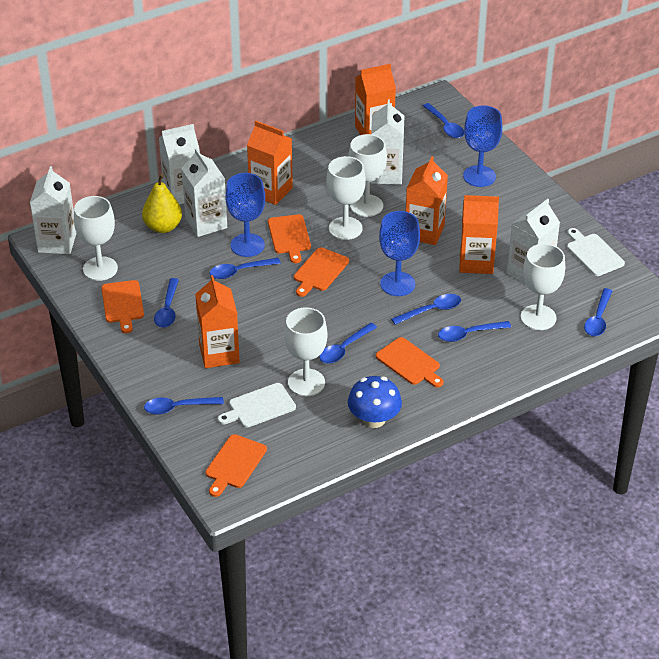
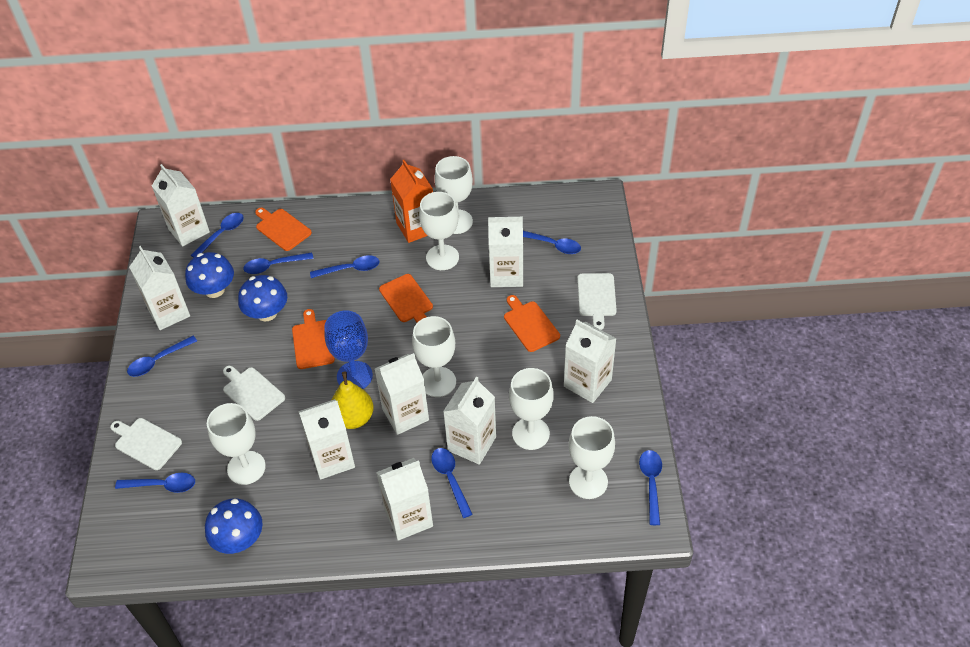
blue goblet: 3 -> 1
blue mushroom: 1 -> 3
orange carton: 5 -> 1
orange cutting board: 5 -> 4
white carton: 5 -> 8
white cutting board: 2 -> 3
white goblet: 5 -> 6

